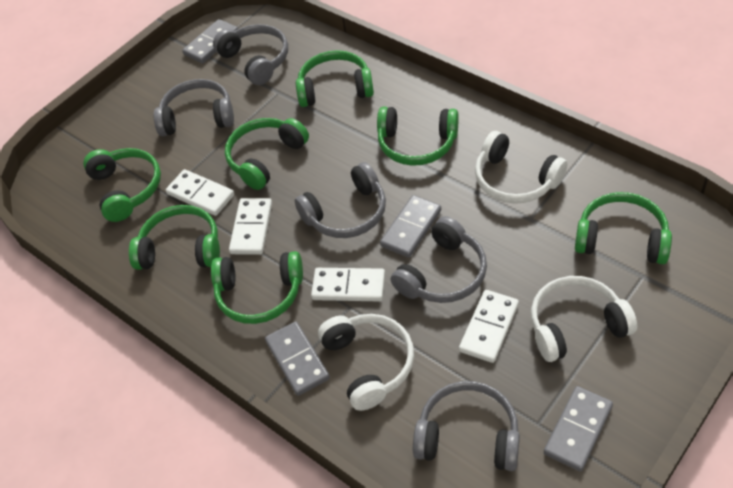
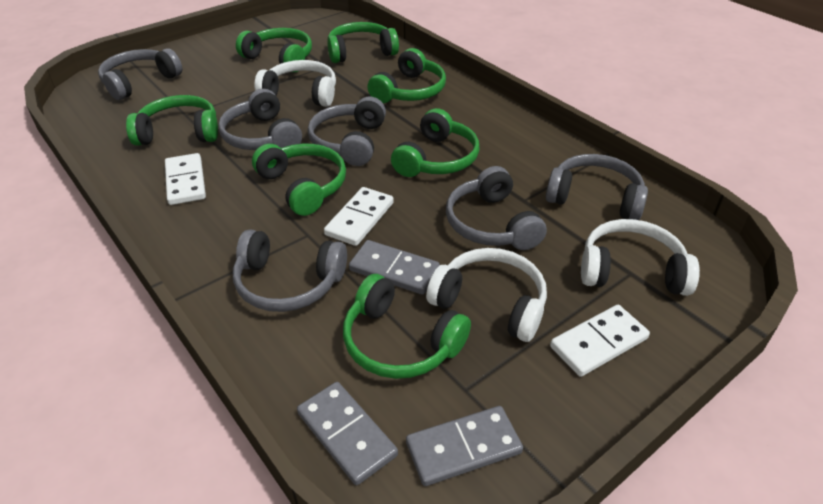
grey domino: 4 -> 3
grey headphones: 5 -> 6
white domino: 4 -> 3

